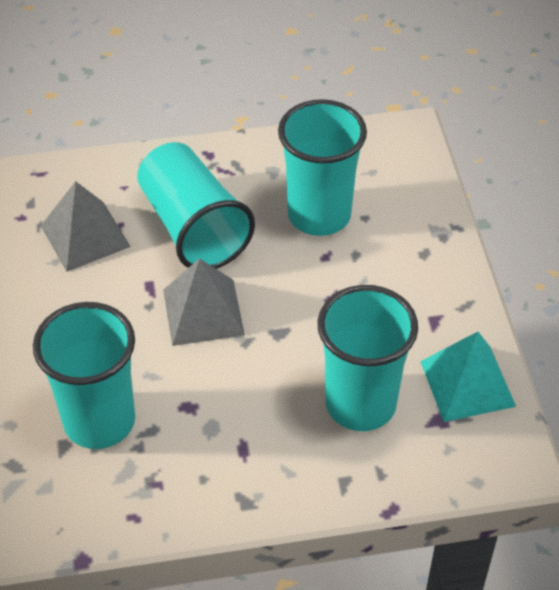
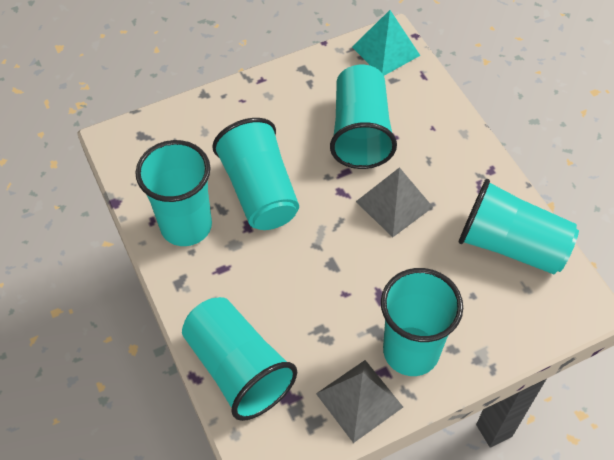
turquoise cup: 4 -> 6

